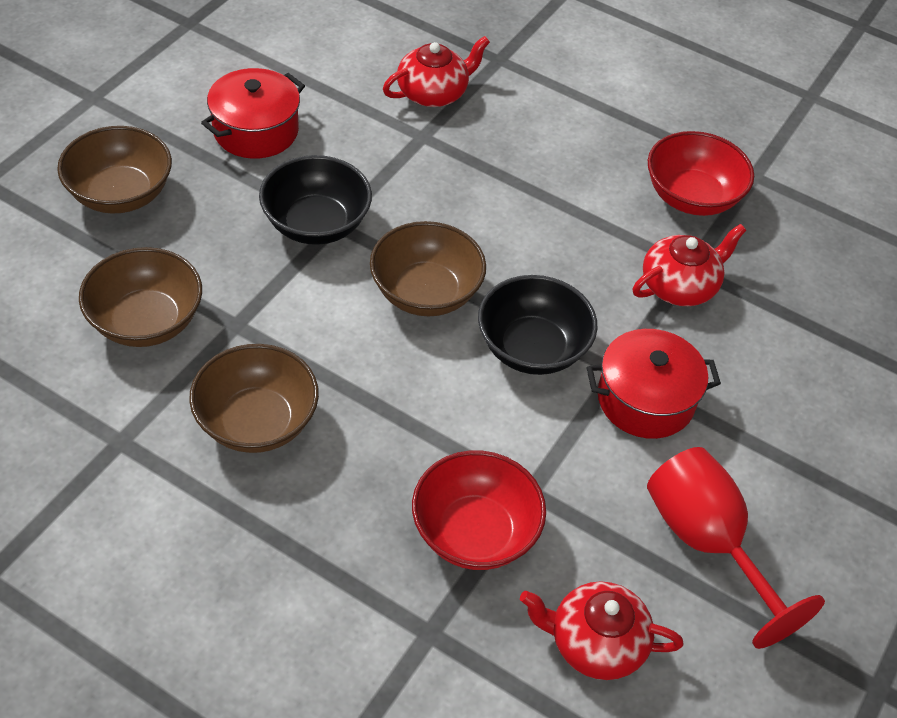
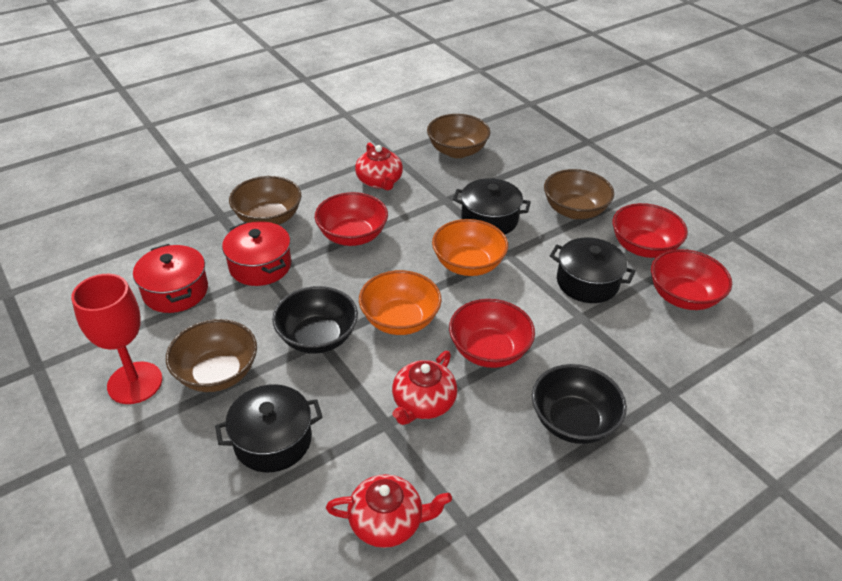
black pot: 0 -> 3
orange bowl: 0 -> 2
red bowl: 2 -> 4

